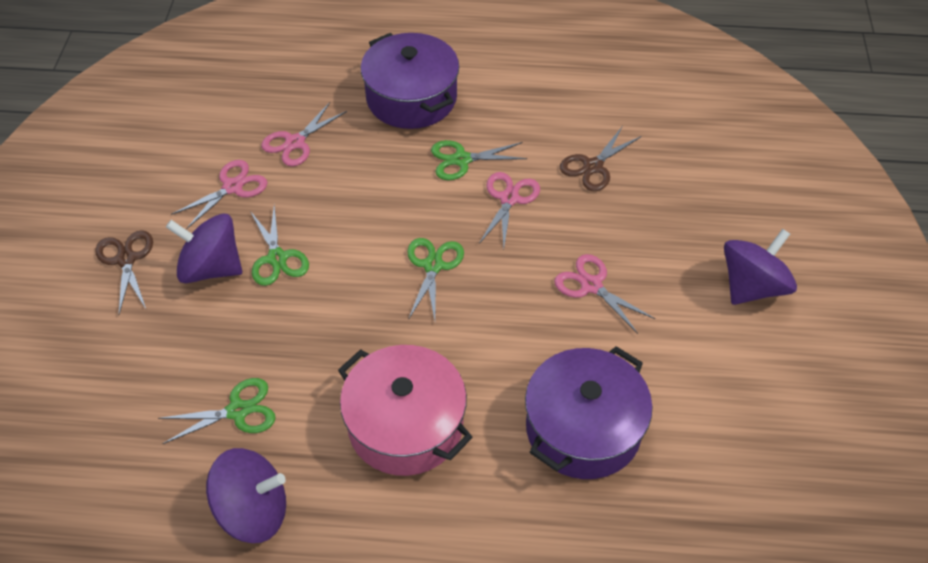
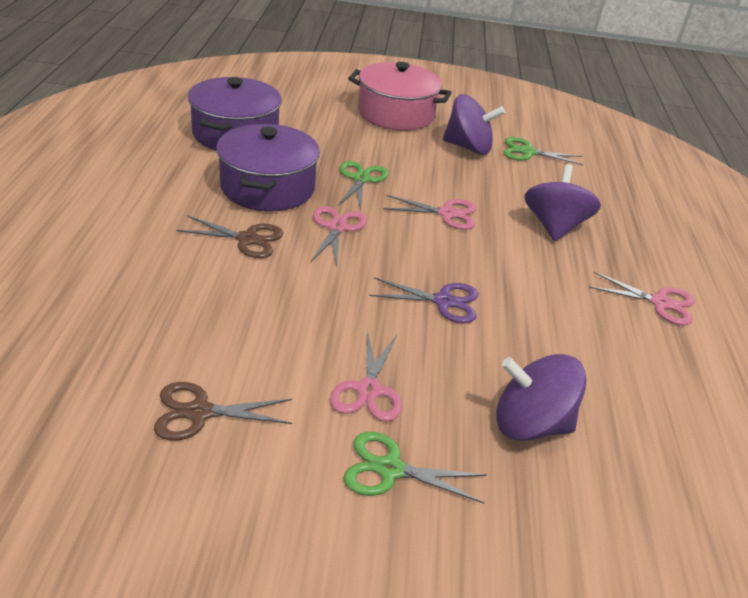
green scissors: 4 -> 3
purple scissors: 0 -> 1

